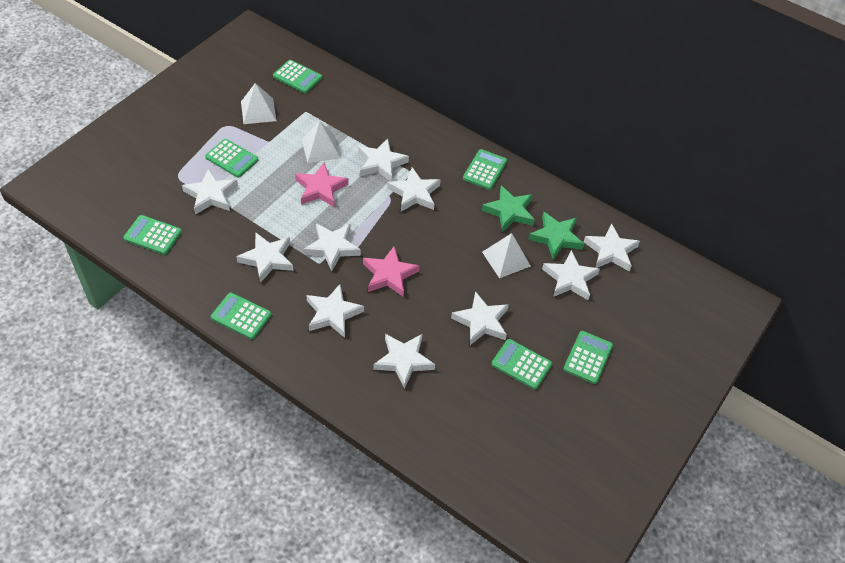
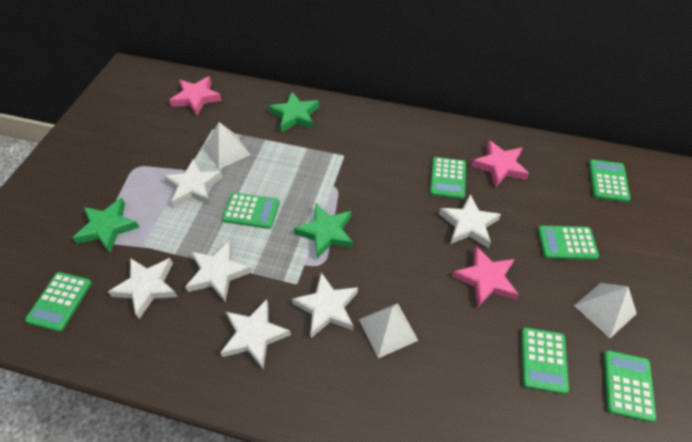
green star: 2 -> 3
pink star: 2 -> 3
white star: 10 -> 6

